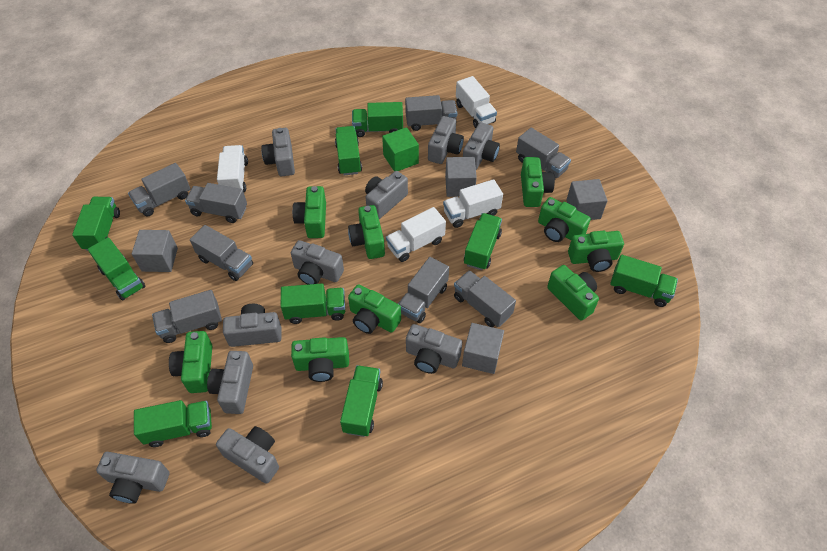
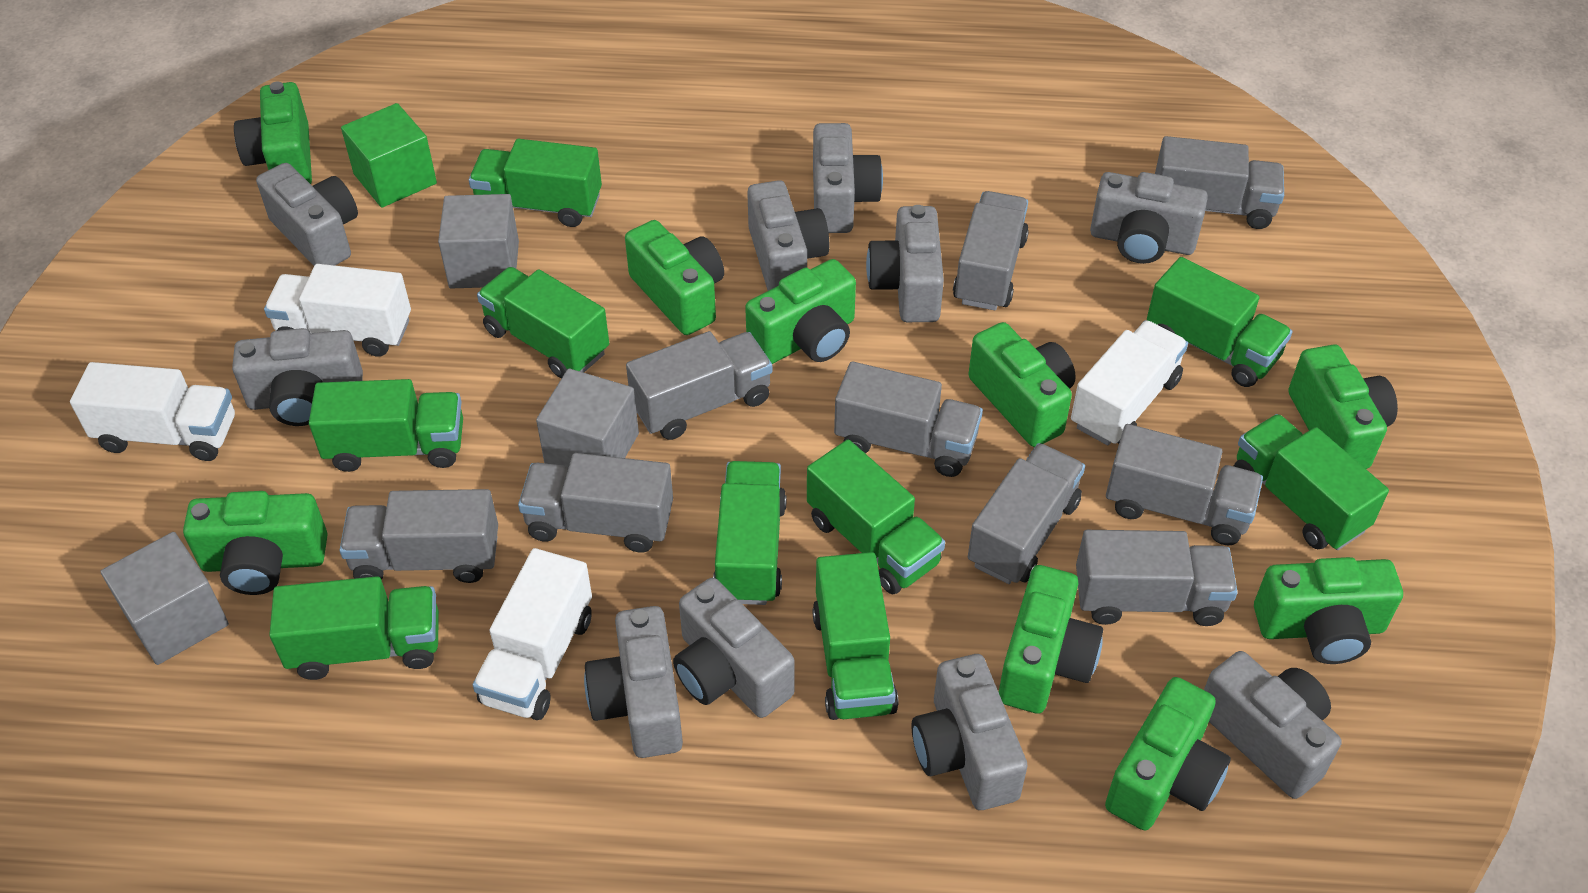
grey cube: 4 -> 3
grey truck: 8 -> 9

